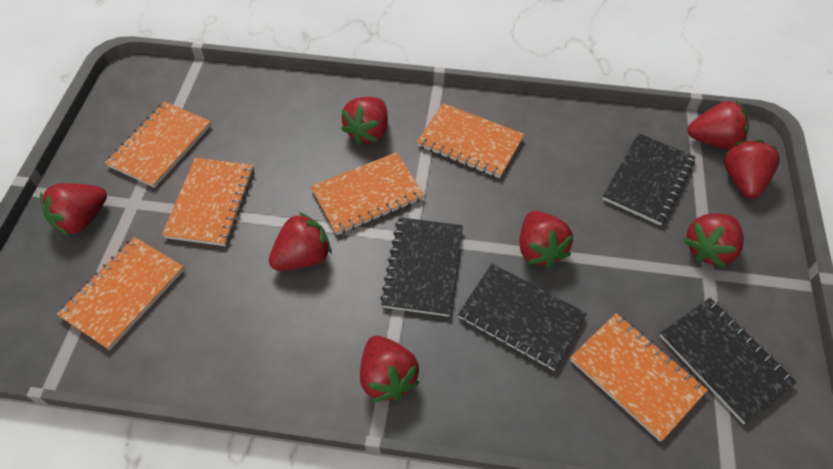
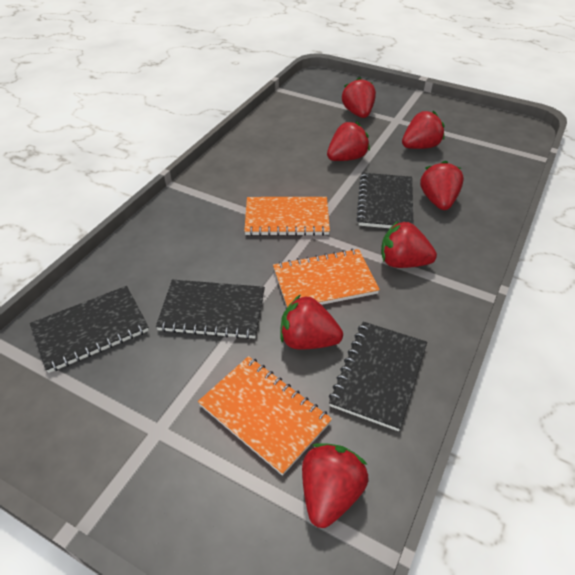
orange notebook: 6 -> 3
red strawberry: 8 -> 7

